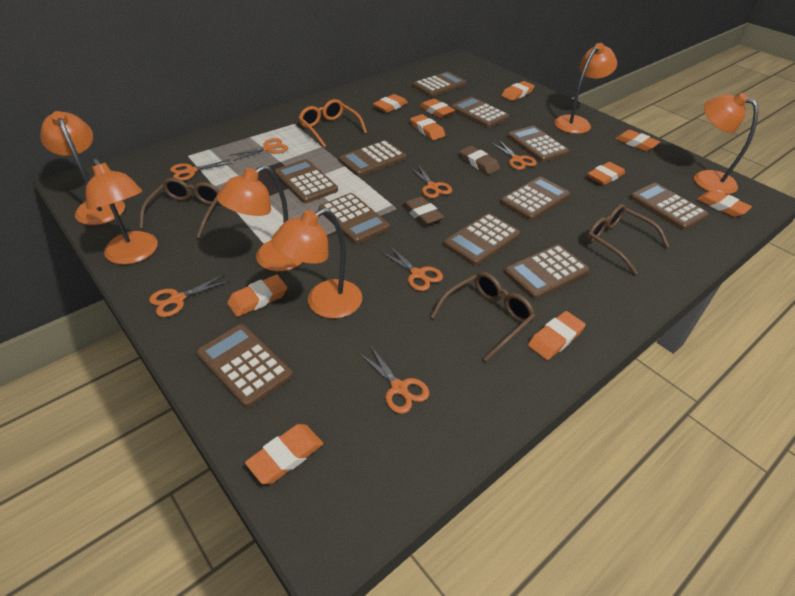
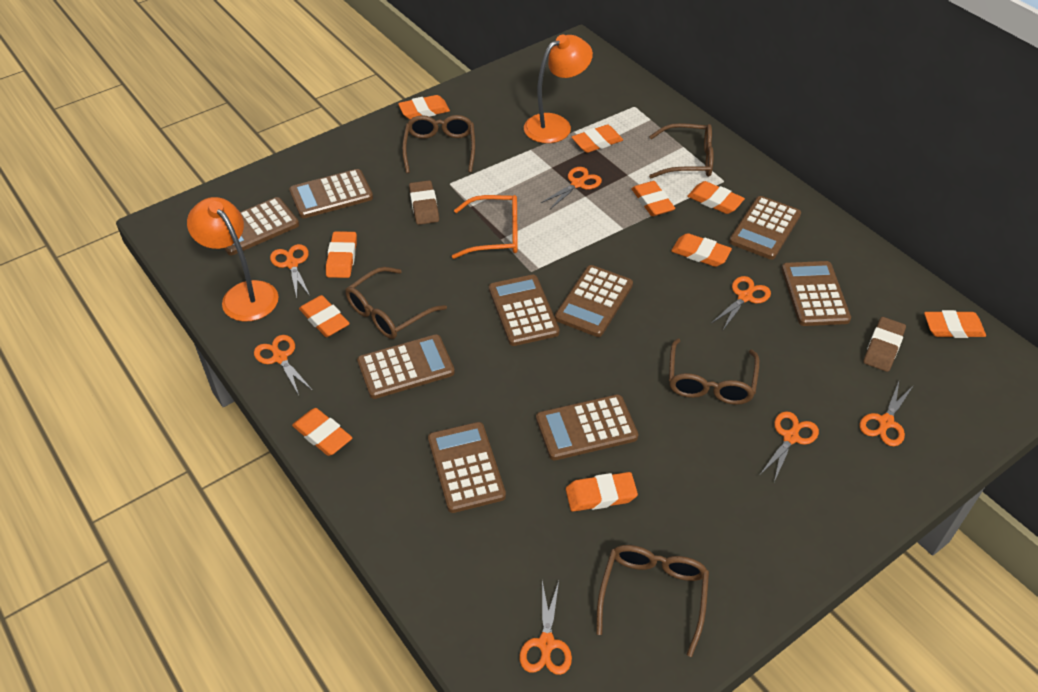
brown calculator: 11 -> 9
brown glasses: 3 -> 5
orange lamp: 6 -> 2

